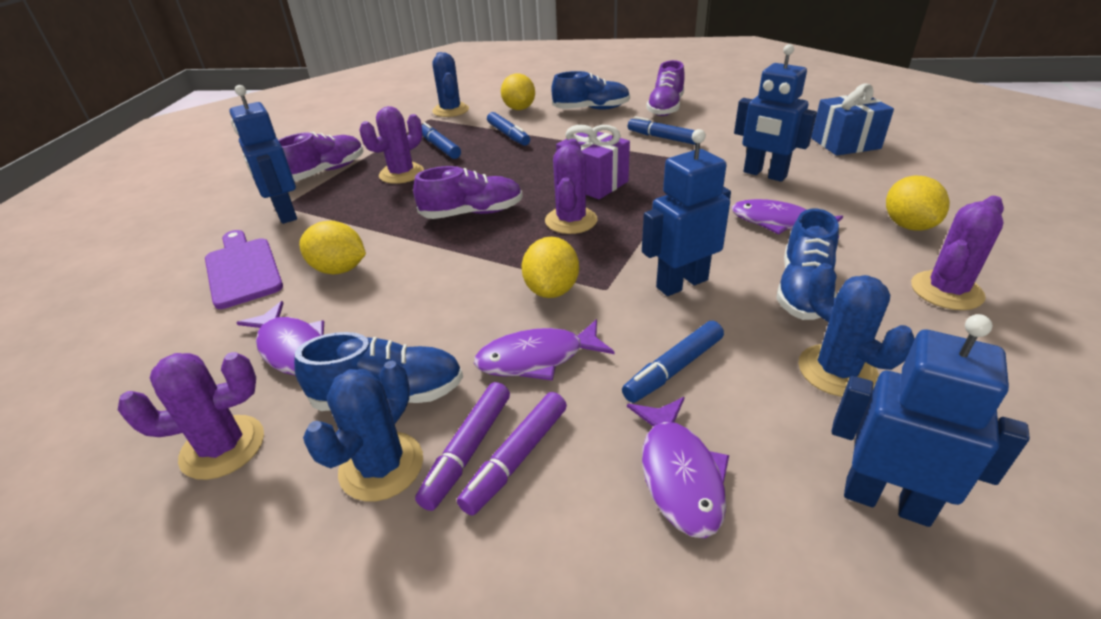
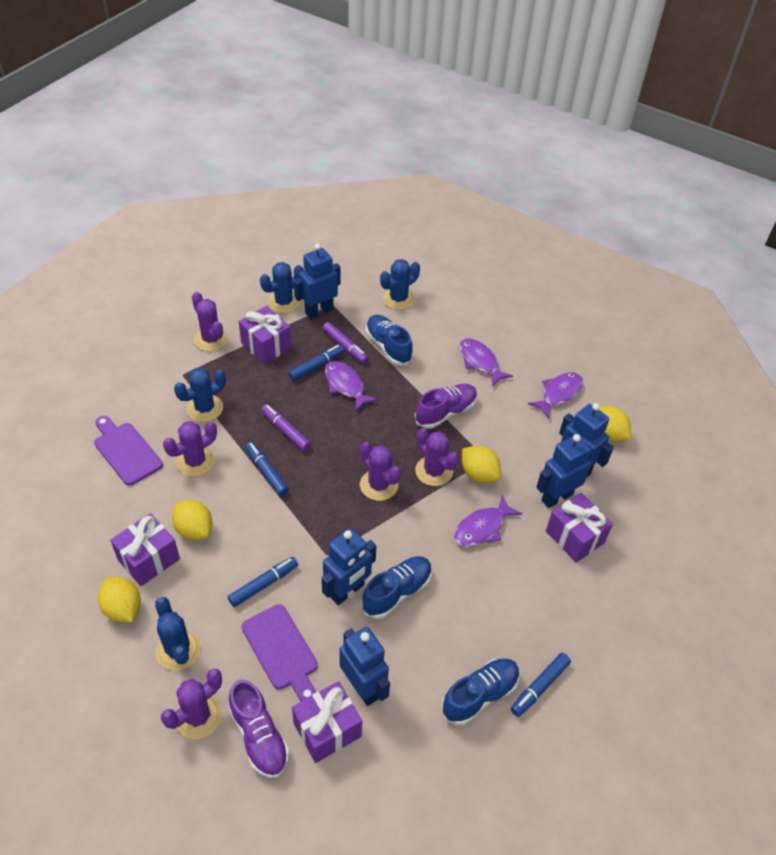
blue cactus: 3 -> 4
blue gift: 1 -> 0
blue robot: 4 -> 5
purple cactus: 4 -> 5
purple cutting board: 1 -> 2
purple gift: 1 -> 4
purple shoe: 3 -> 2

